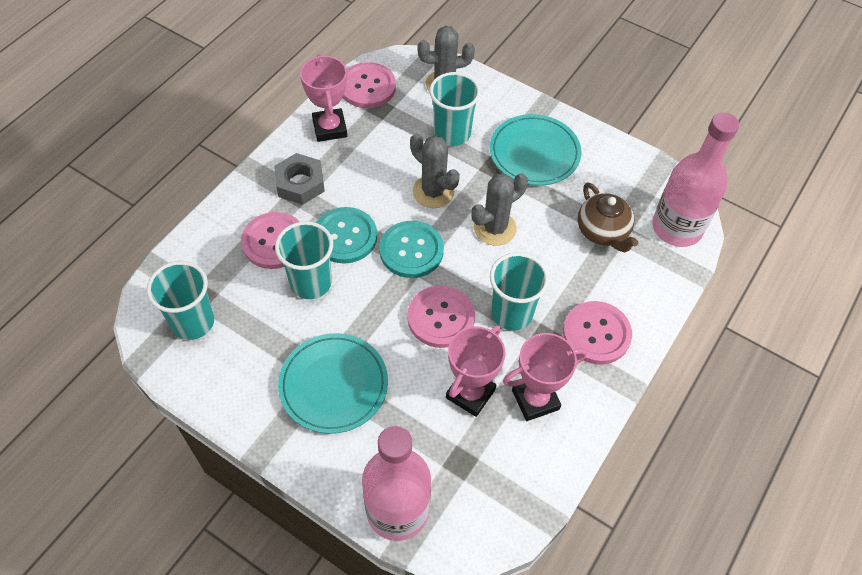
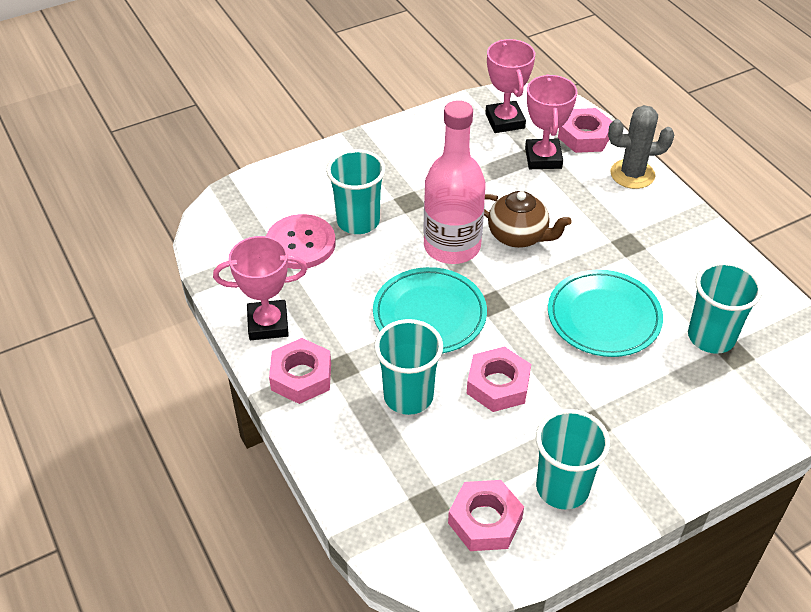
grey cactus: 3 -> 1
grey nut: 1 -> 0
pink bottle: 2 -> 1
pink button: 4 -> 1
pink nut: 0 -> 4
turquoise button: 2 -> 0

